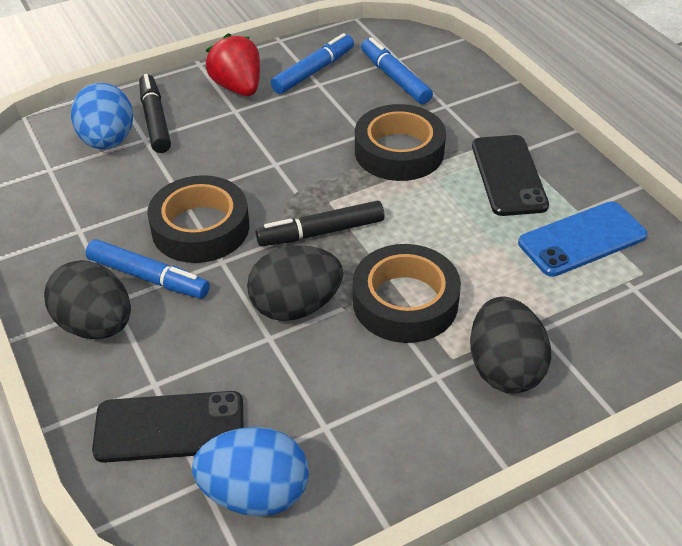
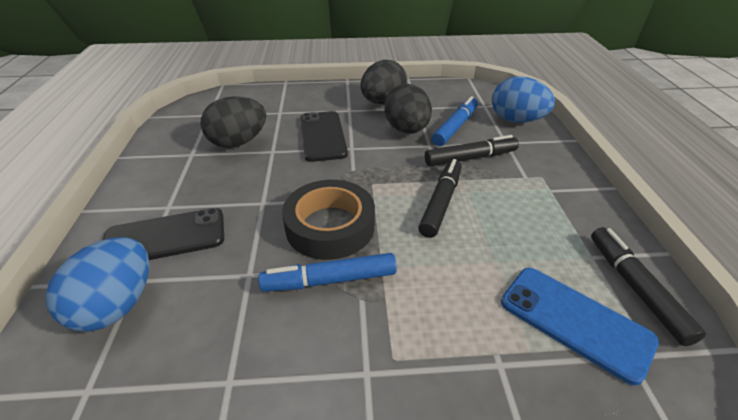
black marker: 2 -> 3
black tape: 3 -> 1
blue marker: 3 -> 2
red strawberry: 1 -> 0

